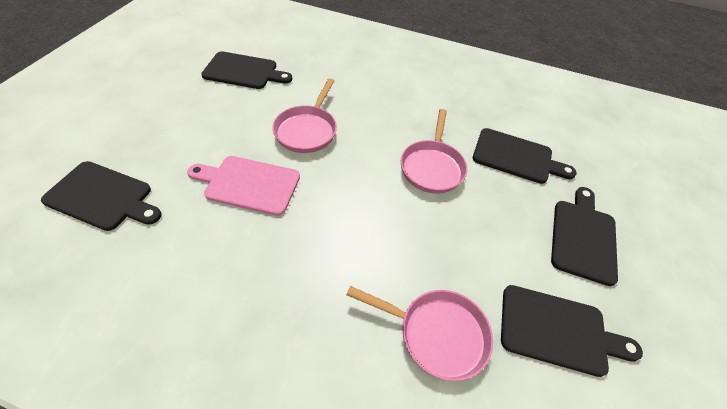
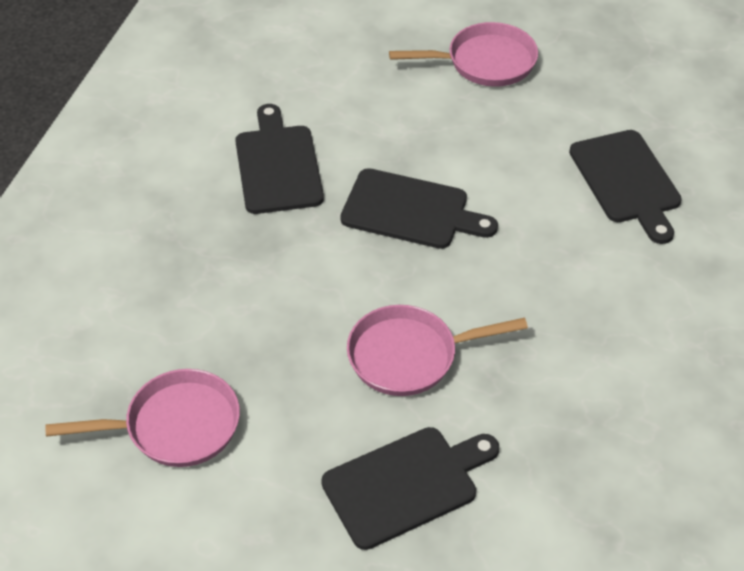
black cutting board: 5 -> 4
pink cutting board: 1 -> 0

